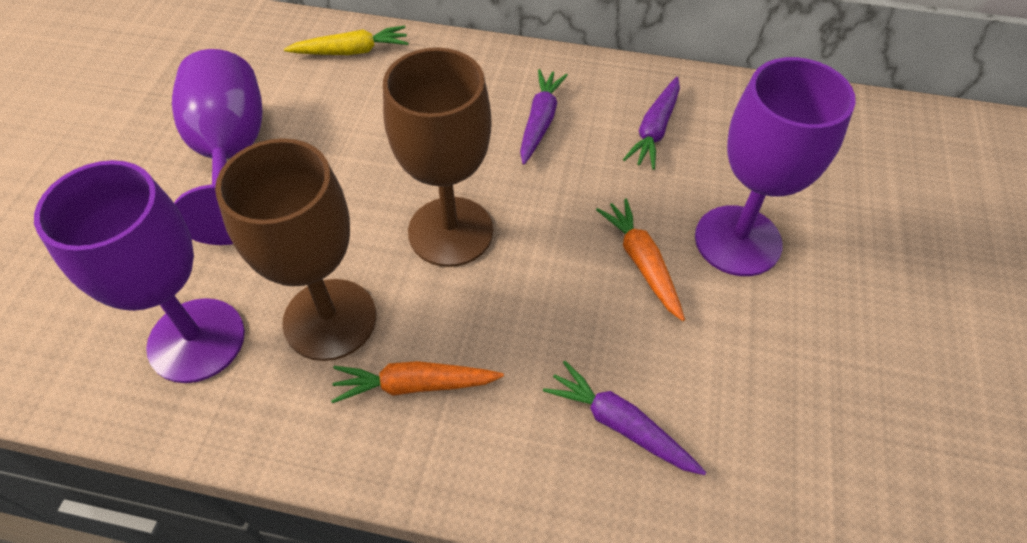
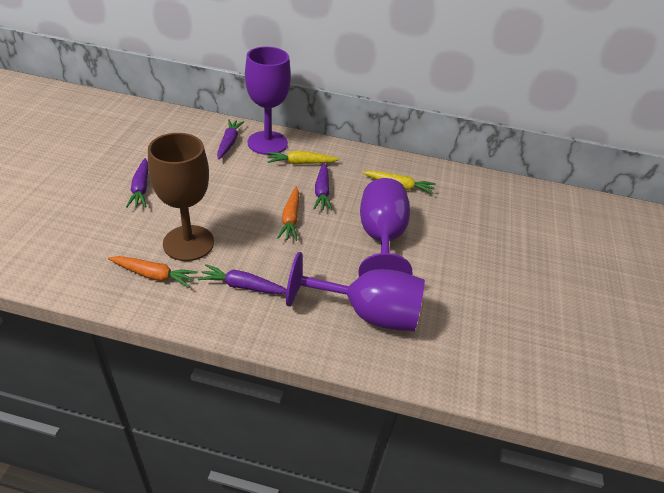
brown goblet: 2 -> 1
purple carrot: 3 -> 4
yellow carrot: 1 -> 2

